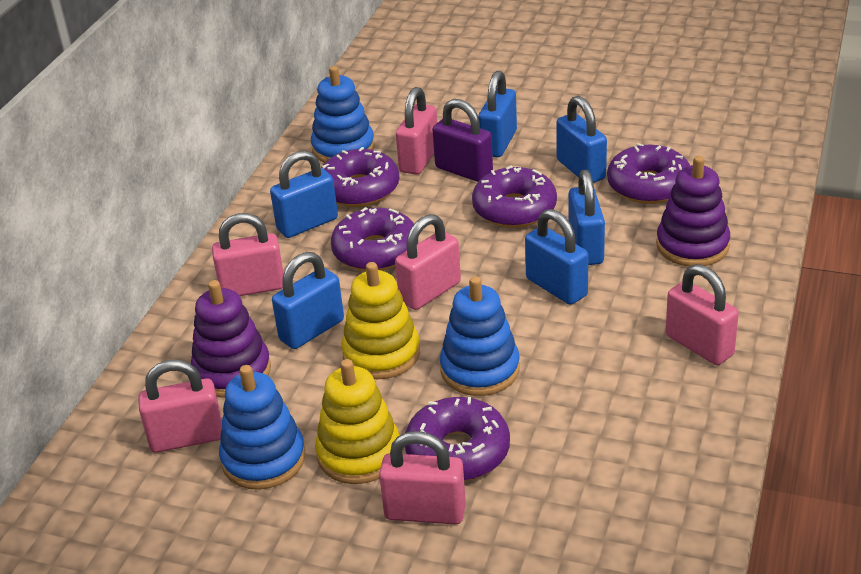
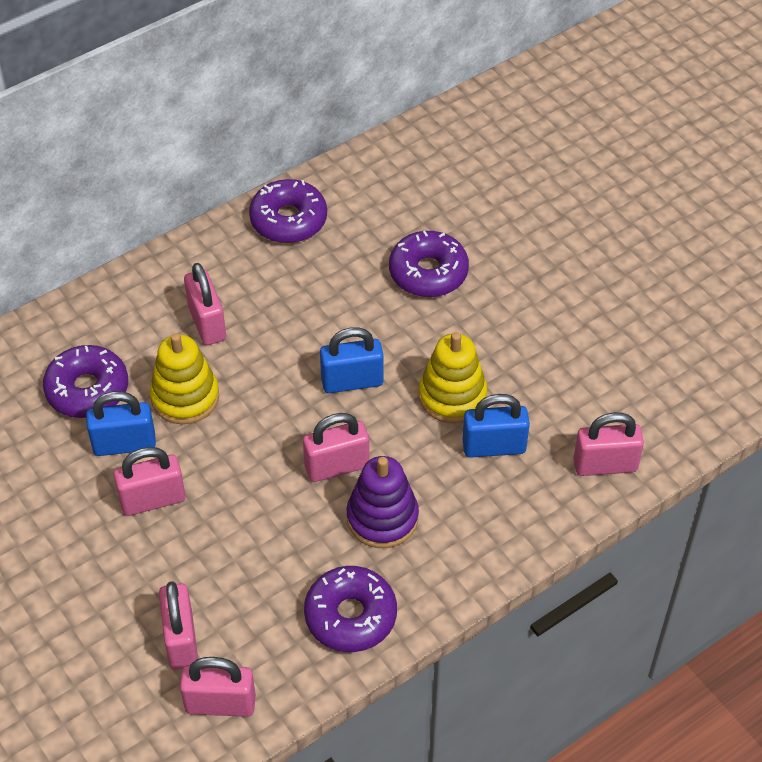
blue padlock: 6 -> 3
blue stacking toy: 3 -> 0
purple donut: 5 -> 4
purple padlock: 1 -> 0
purple stacking toy: 2 -> 1

